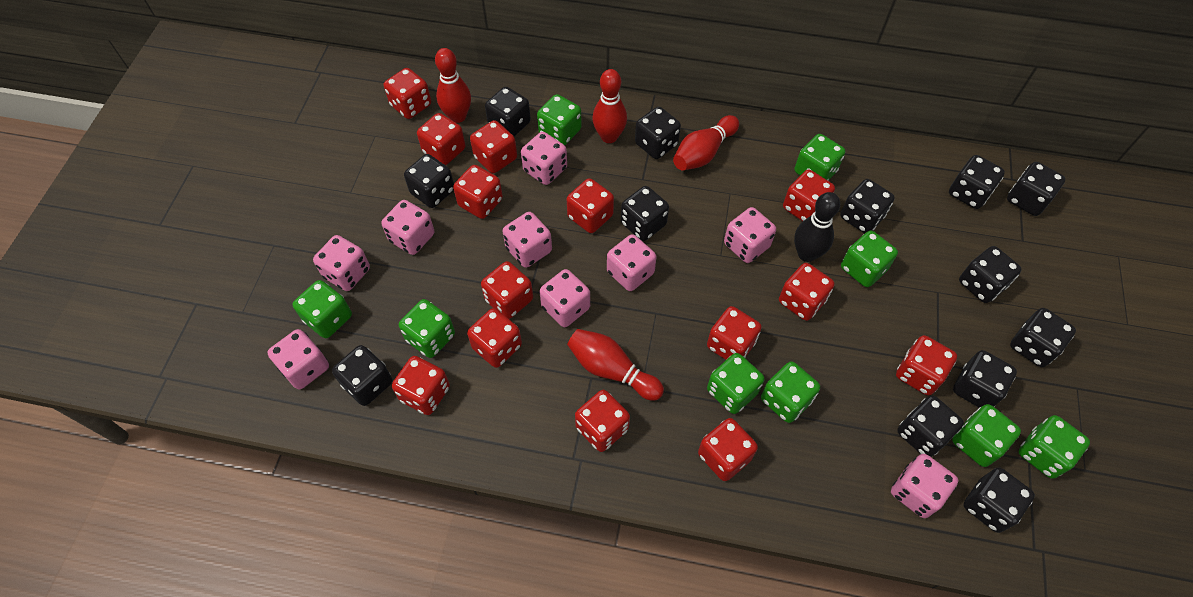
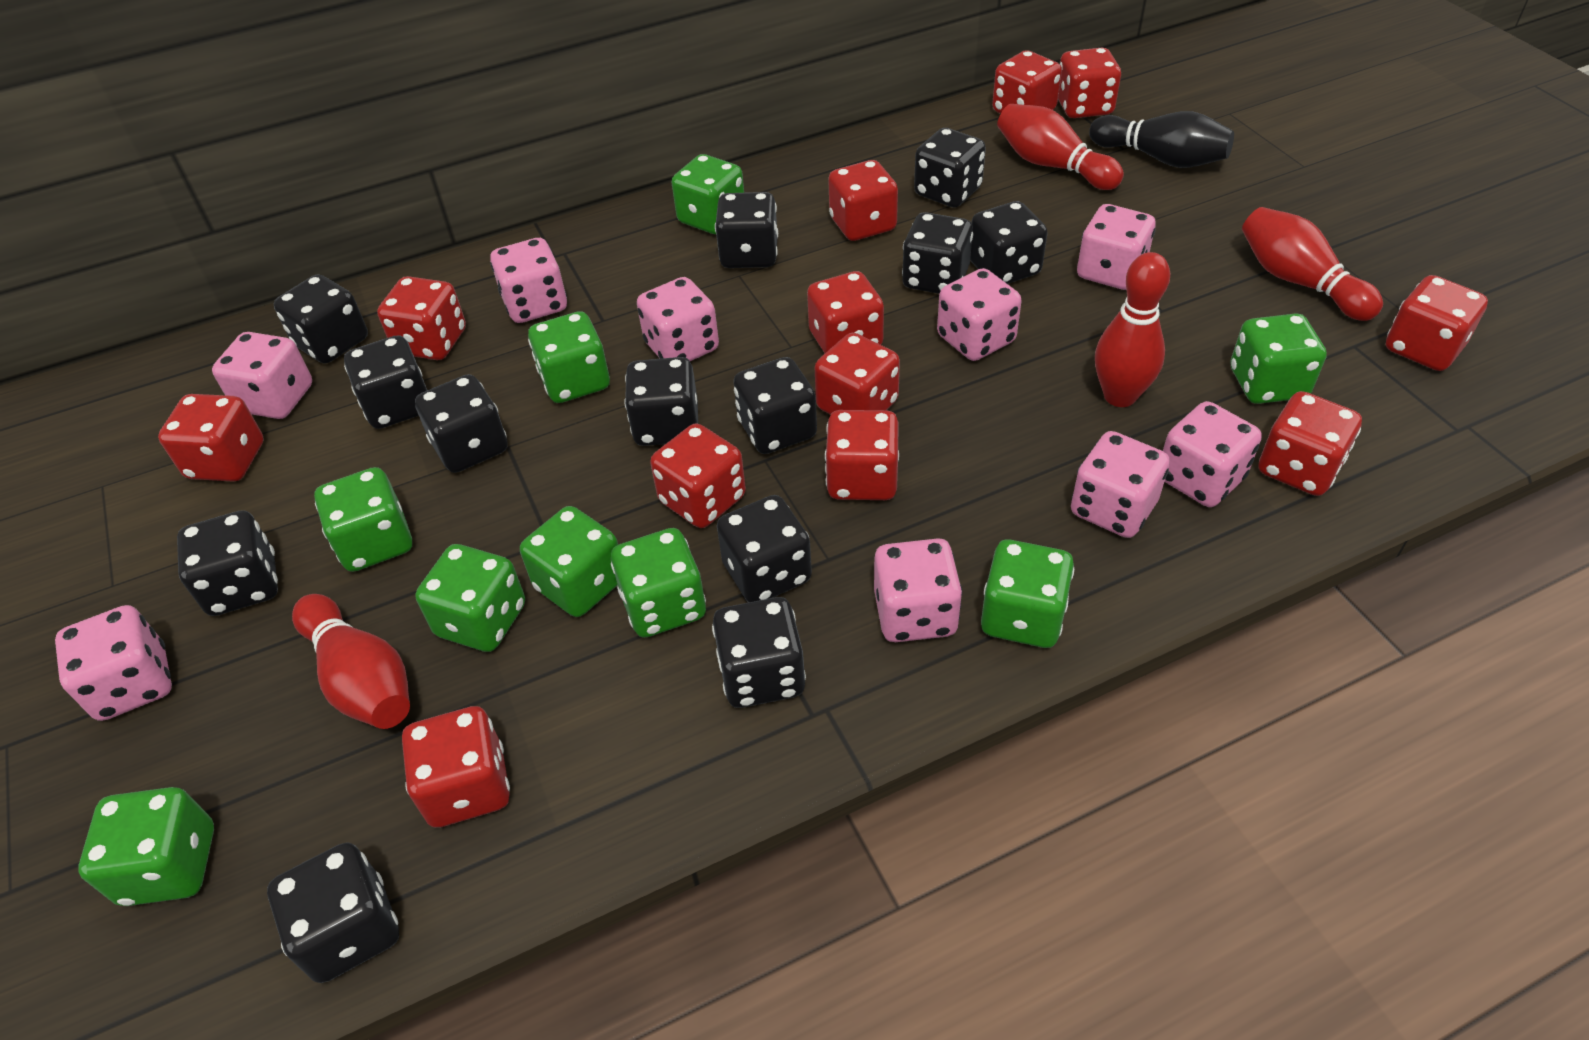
red dice: 14 -> 12

